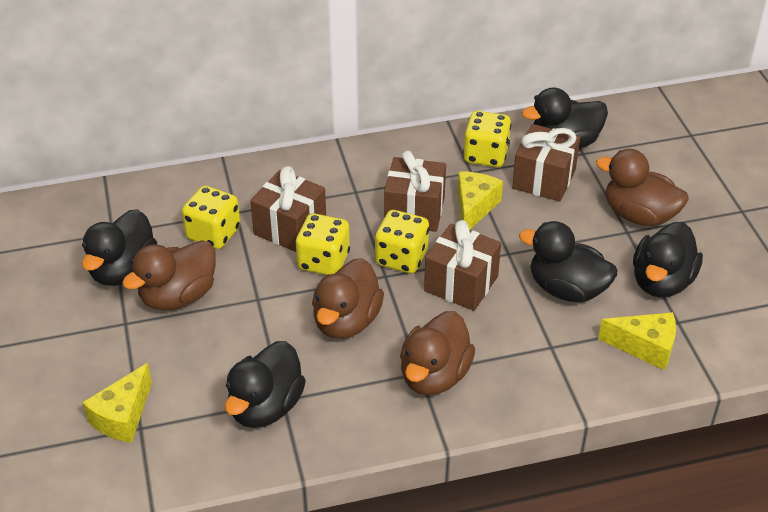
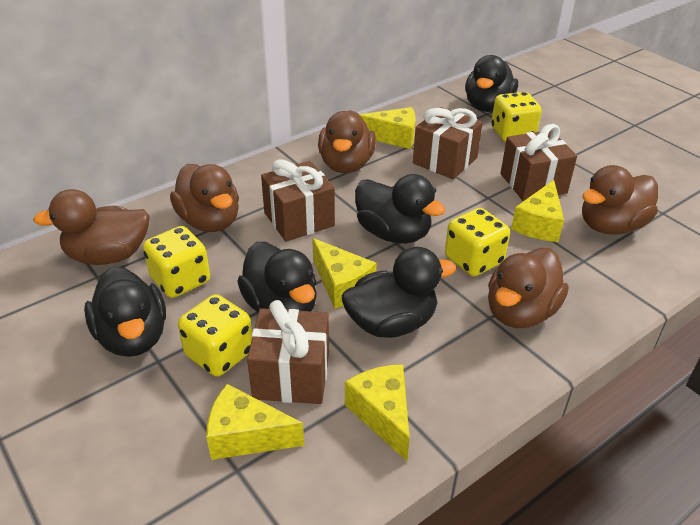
brown duck: 4 -> 5
yellow cheese: 3 -> 5

